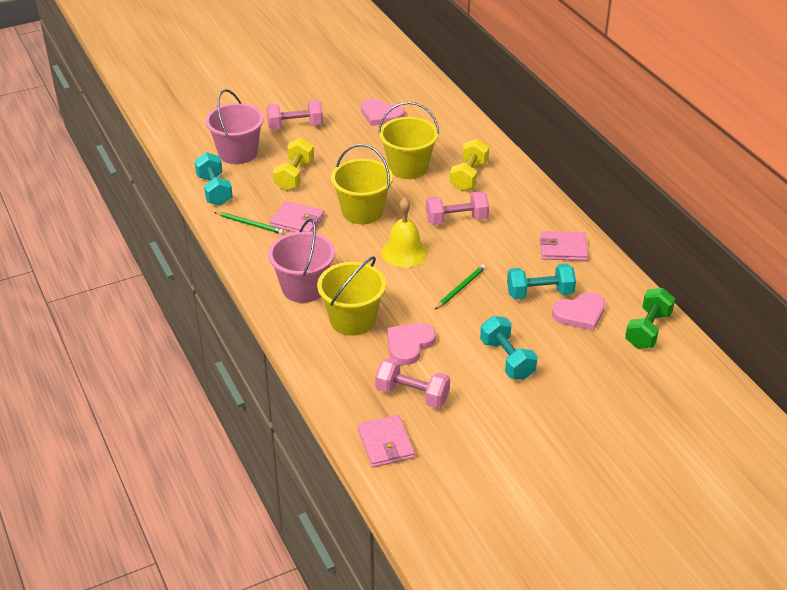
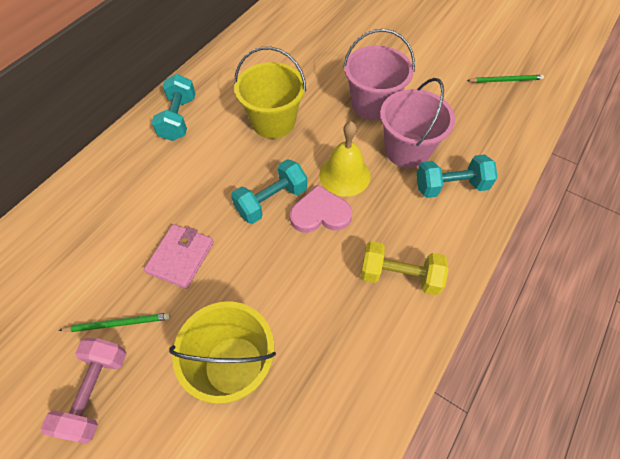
green dumbbell: 1 -> 0
pink dumbbell: 3 -> 1
pink heart: 3 -> 1
pink wallet: 3 -> 1
yellow bucket: 3 -> 2
yellow dumbbell: 2 -> 1

